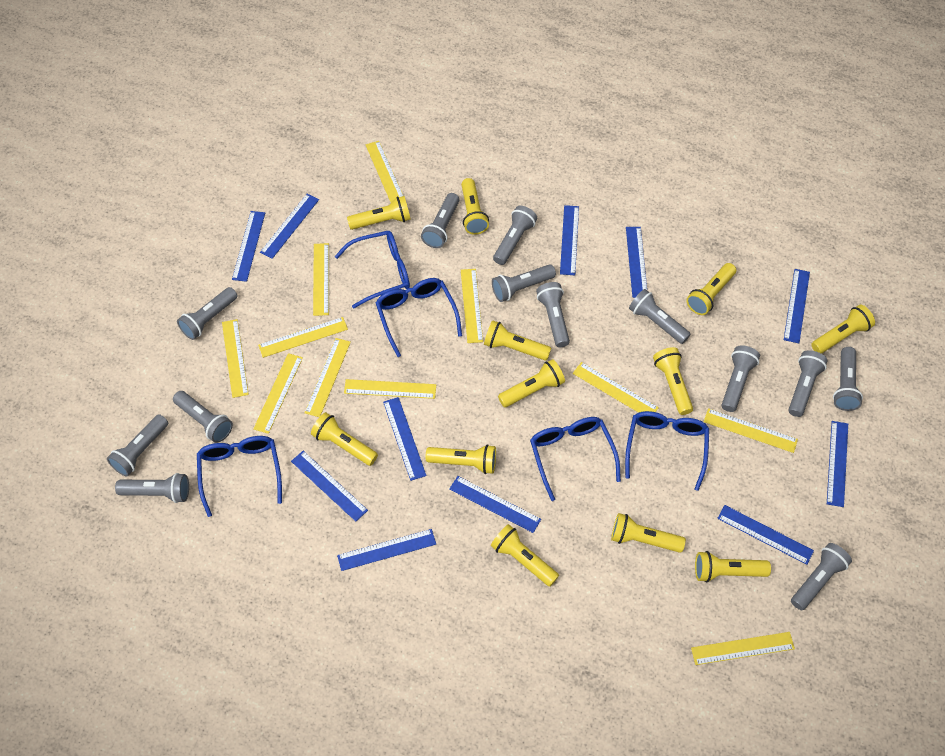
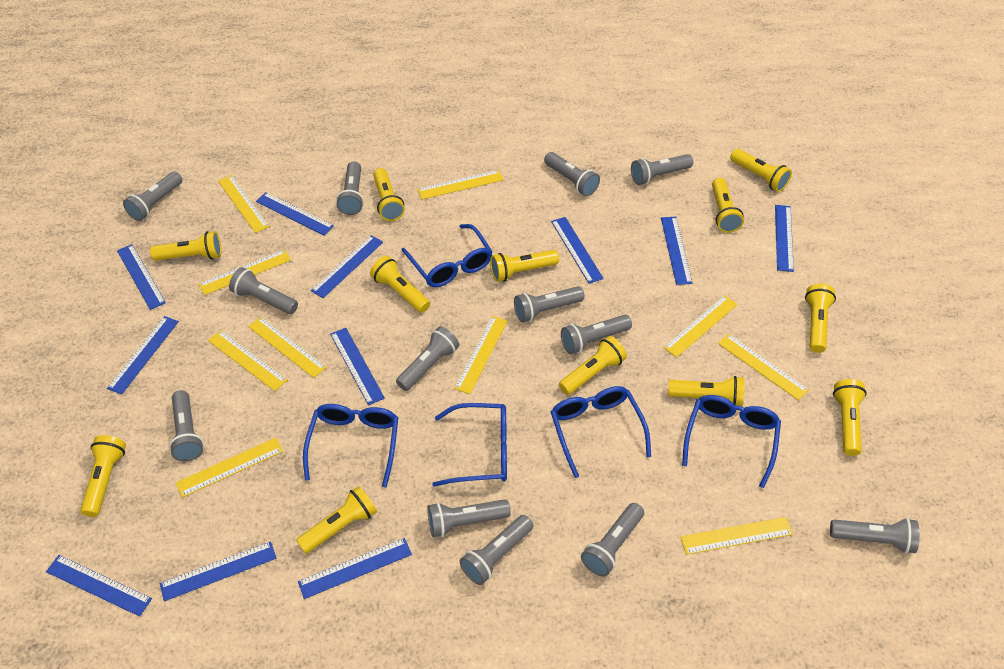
yellow ruler: 11 -> 10

